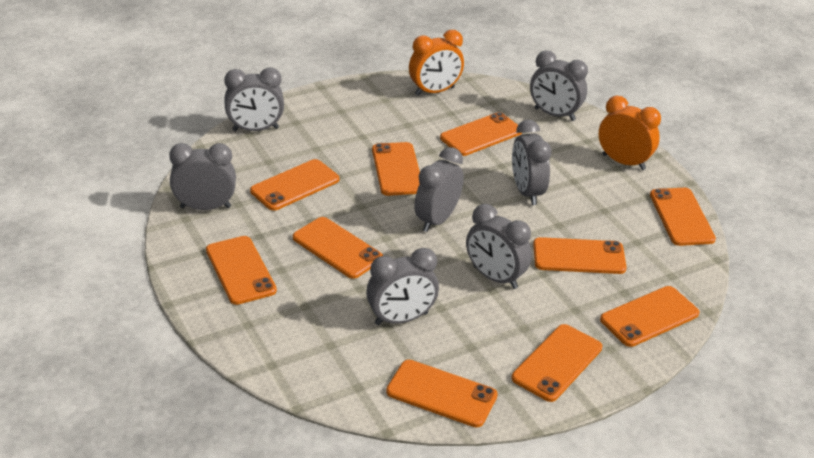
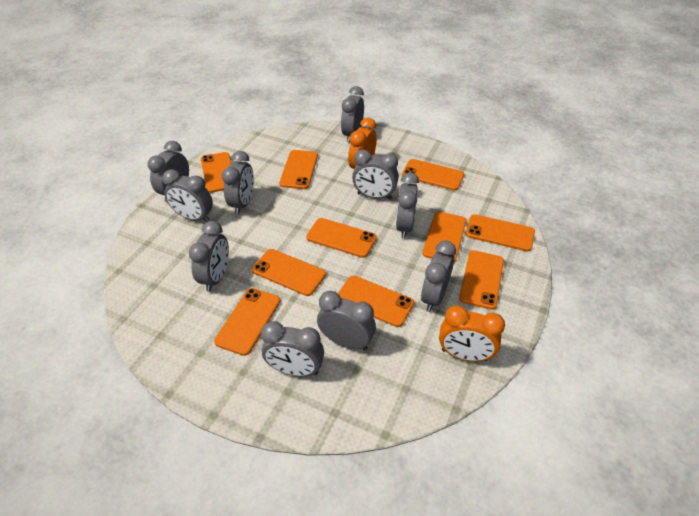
grey clock: 7 -> 10

